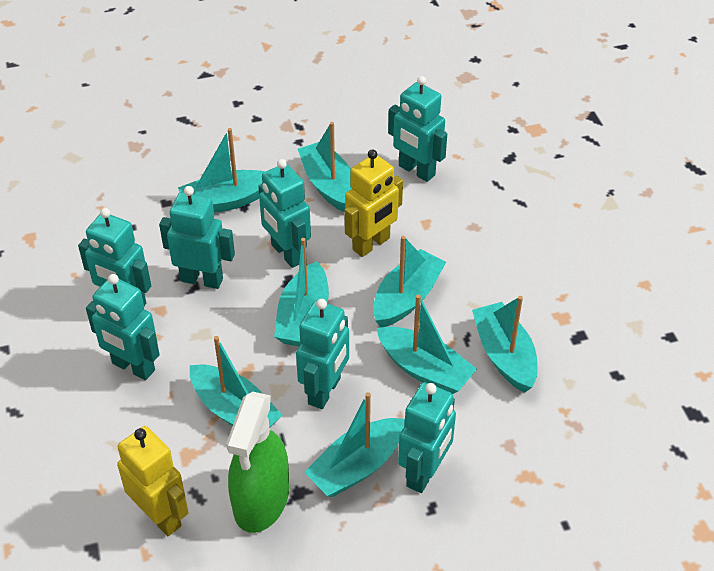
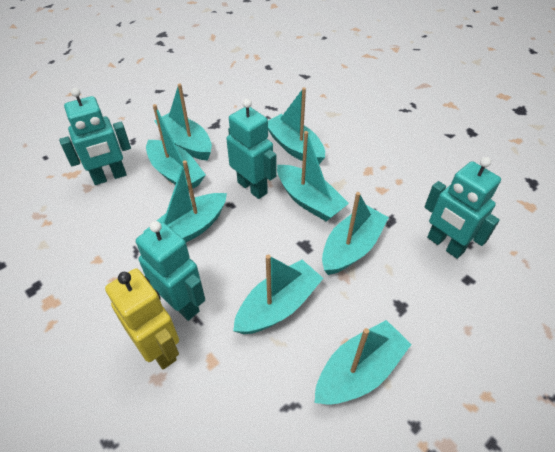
green spray bottle: 1 -> 0
turquoise robot: 7 -> 4
yellow robot: 2 -> 1

